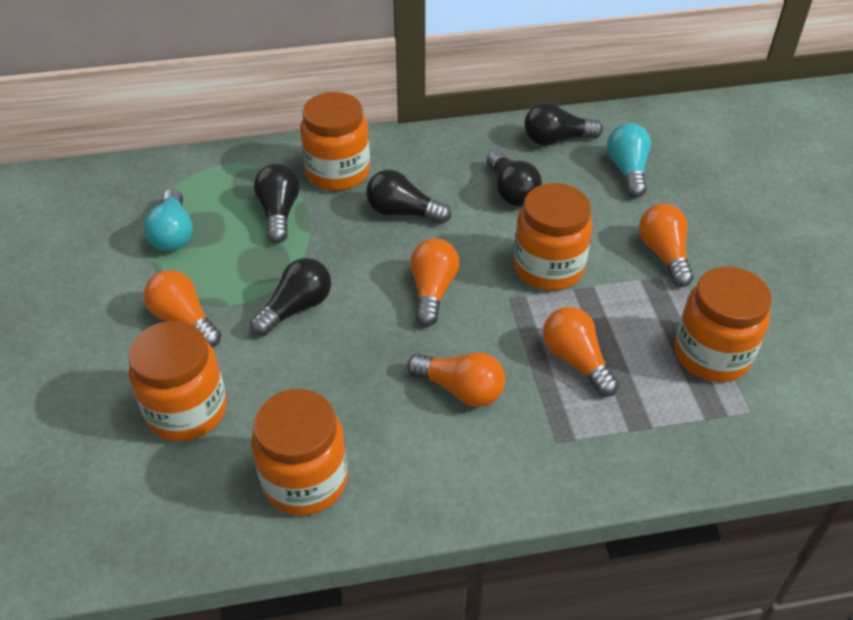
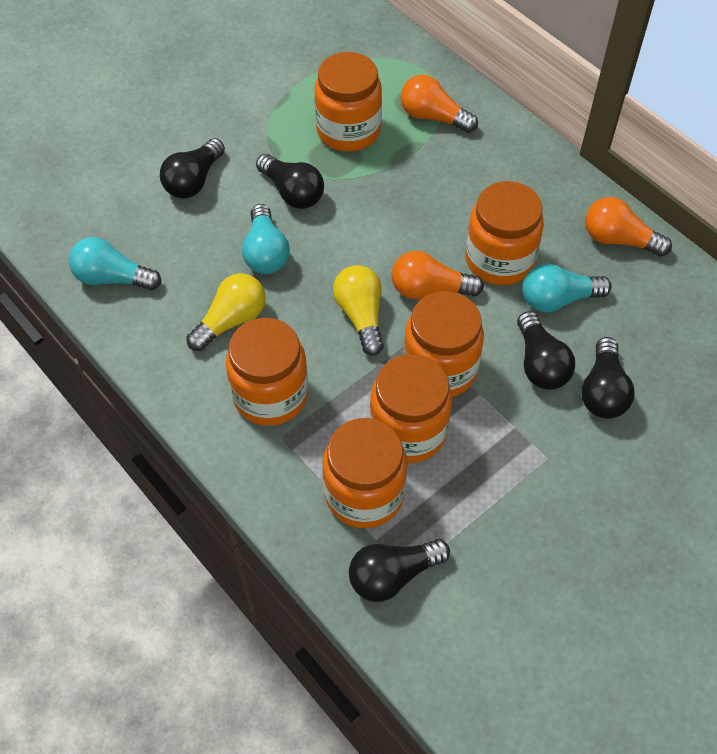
orange jar: 5 -> 6
orange light bulb: 5 -> 3
turquoise light bulb: 2 -> 3
yellow light bulb: 0 -> 2

